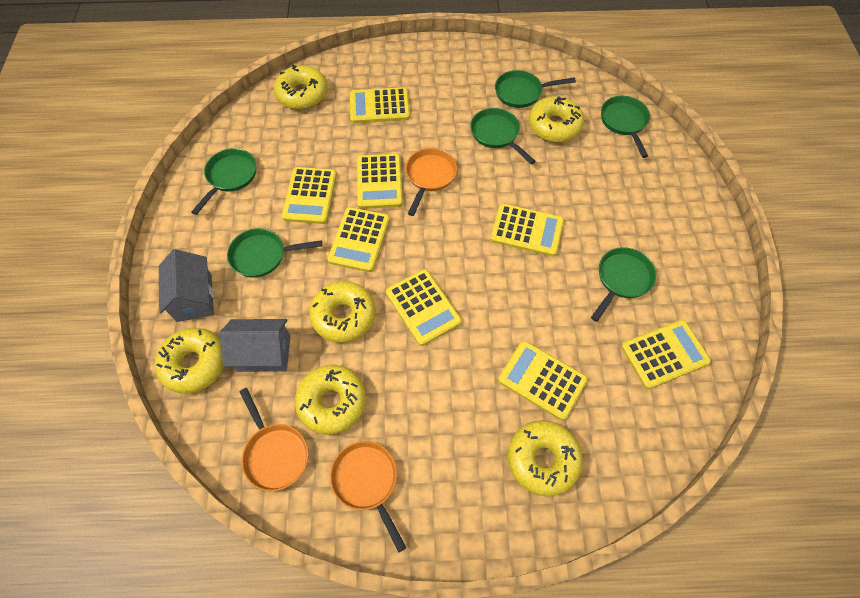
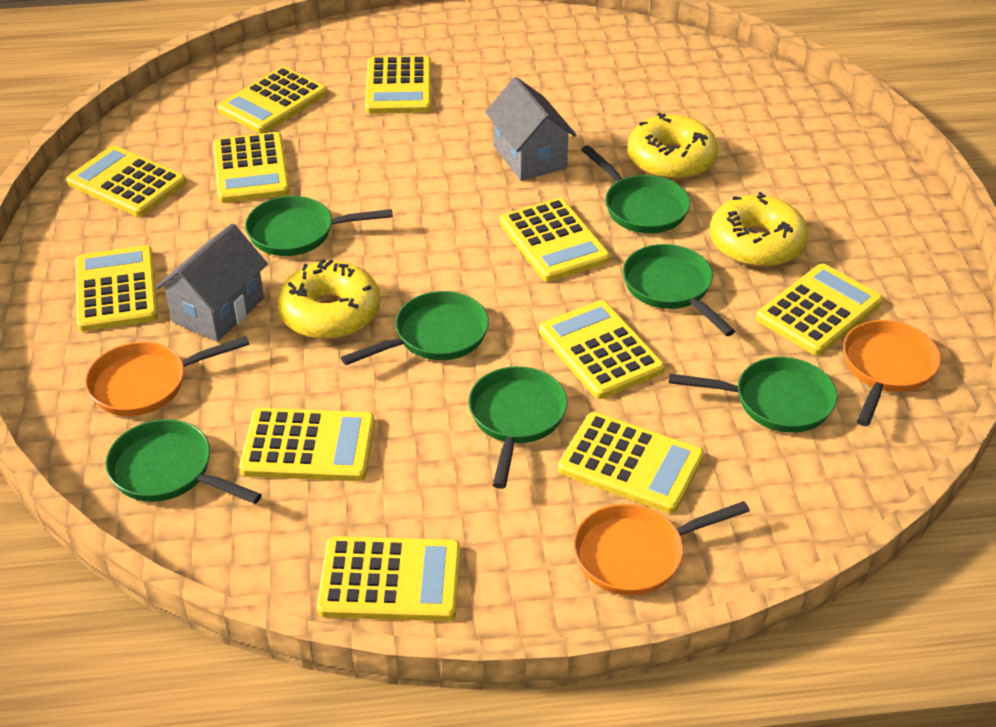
green pan: 6 -> 7
yellow calculator: 8 -> 11
yellow donut: 6 -> 3

